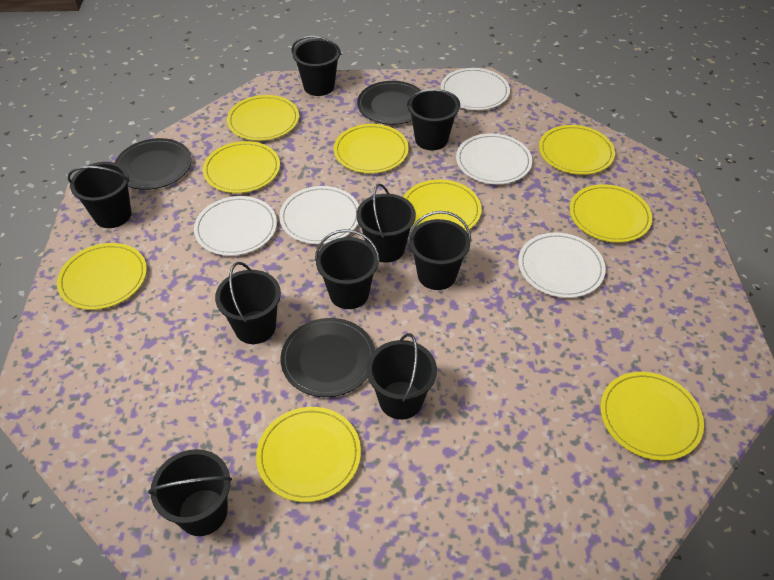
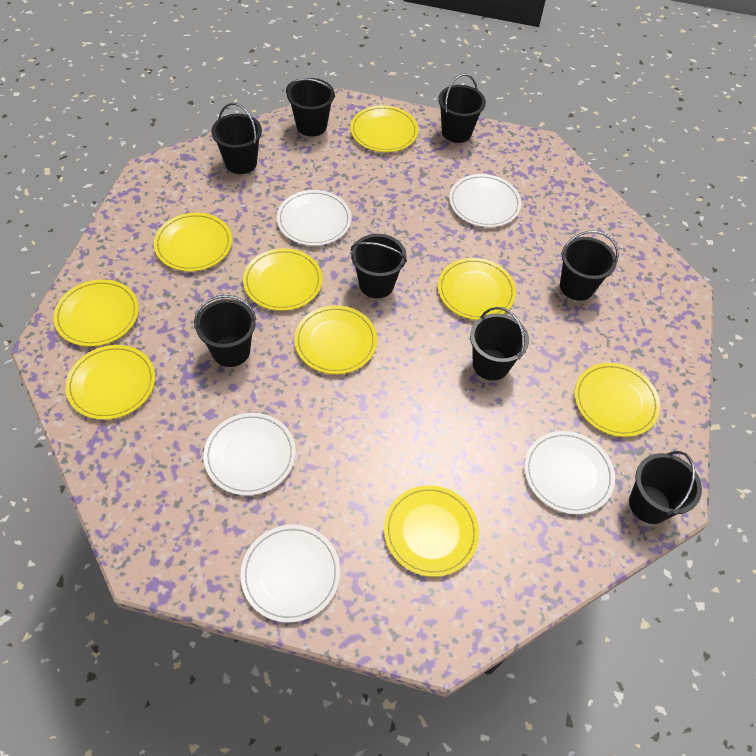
black bucket: 9 -> 8
black plate: 3 -> 0

